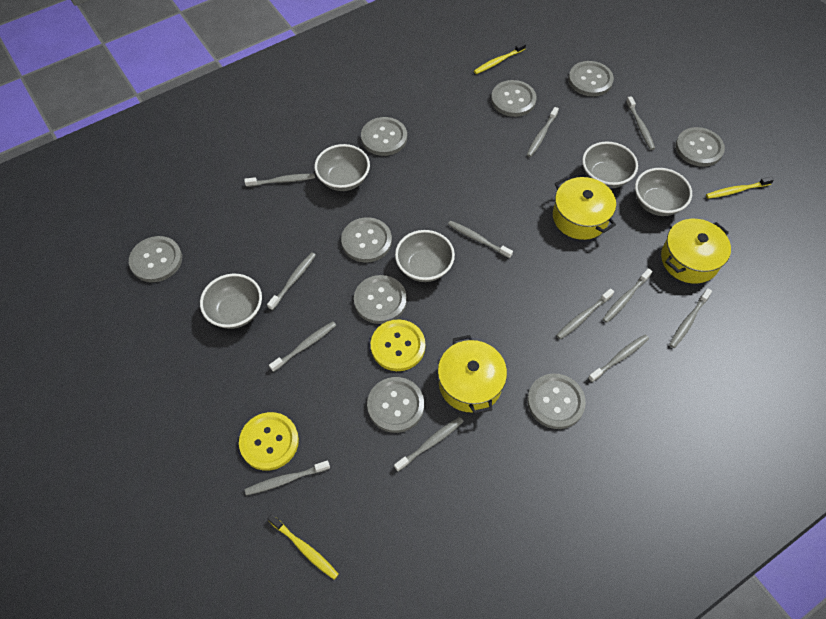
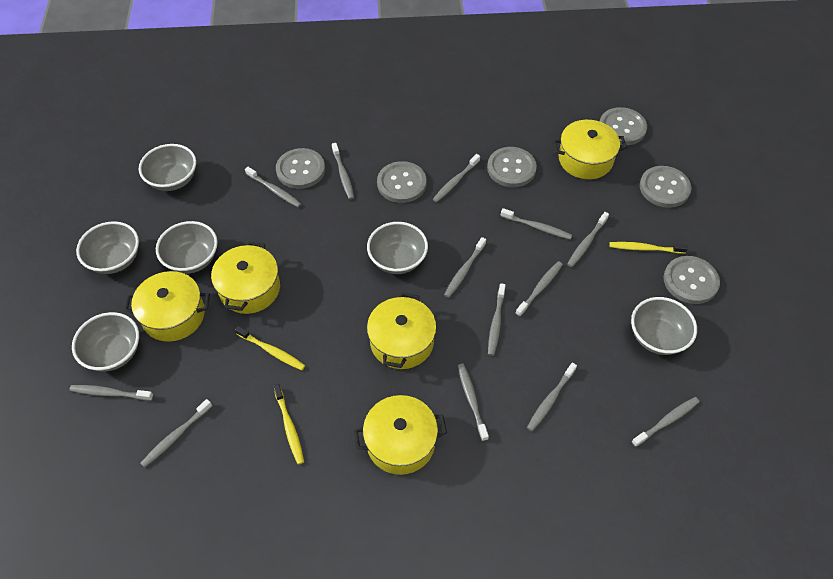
grey bowl: 5 -> 6
grey button: 9 -> 6
grey toothbrush: 12 -> 13
yellow button: 2 -> 0
yellow pot: 3 -> 5

